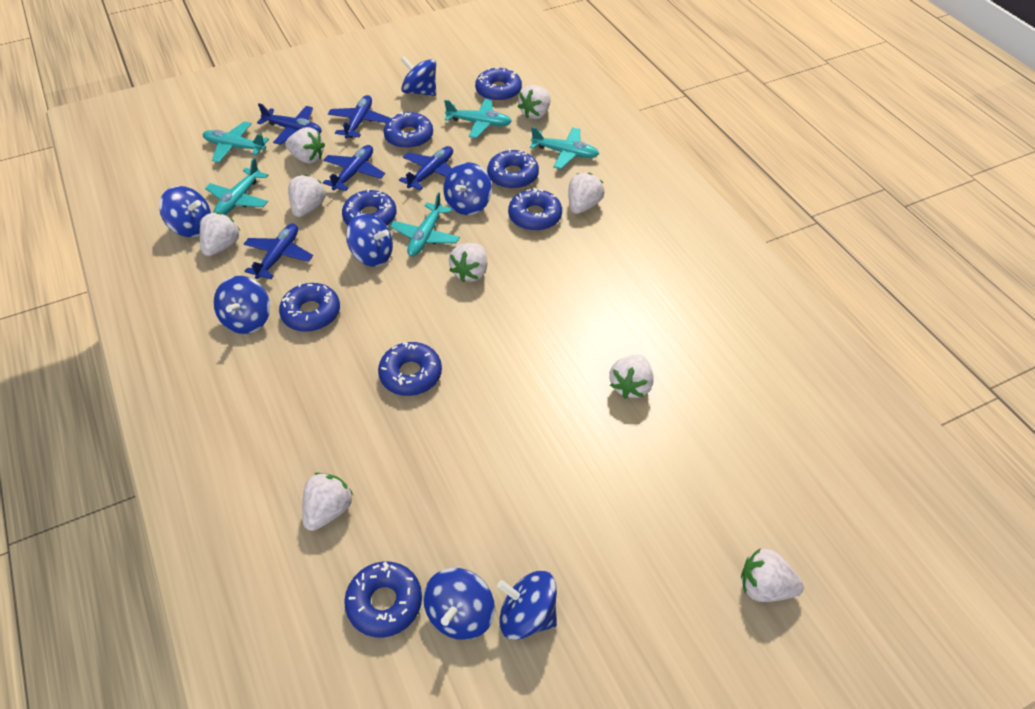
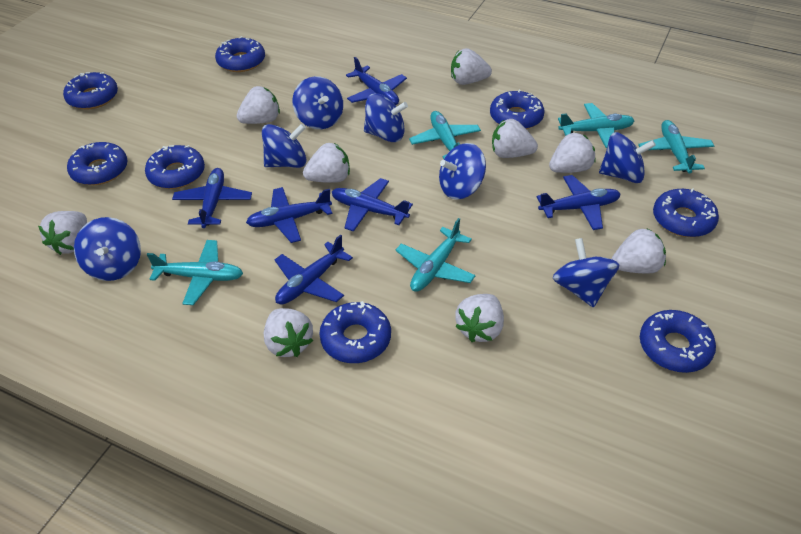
blue plane: 5 -> 6

